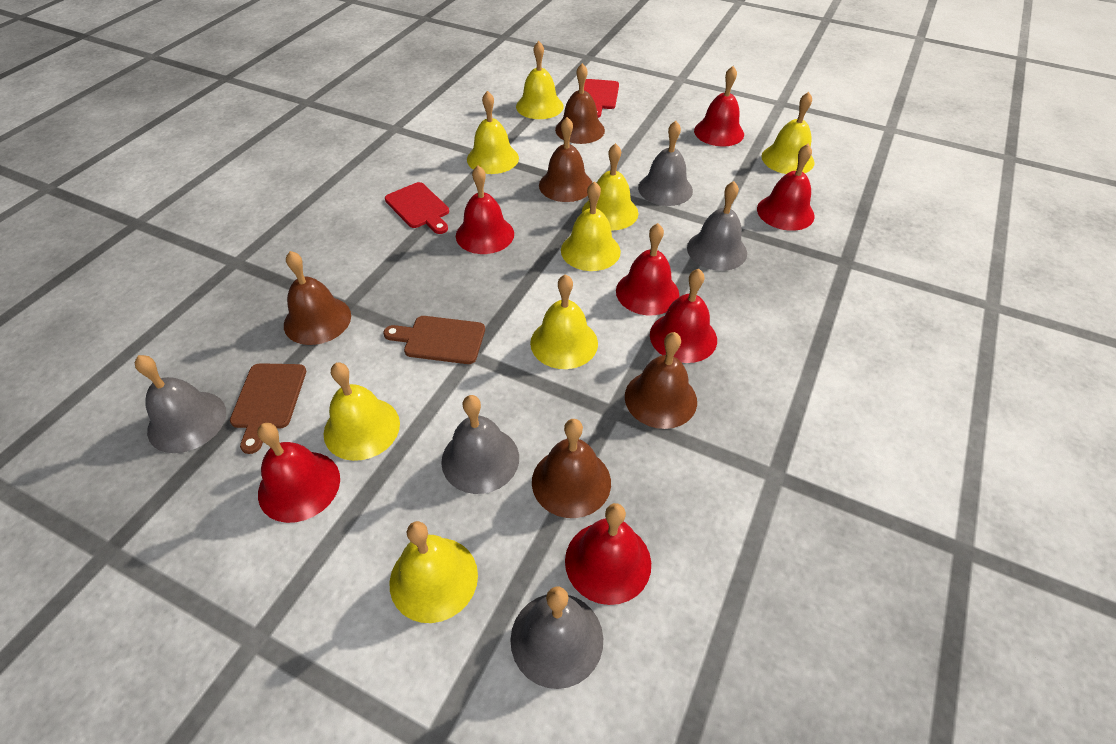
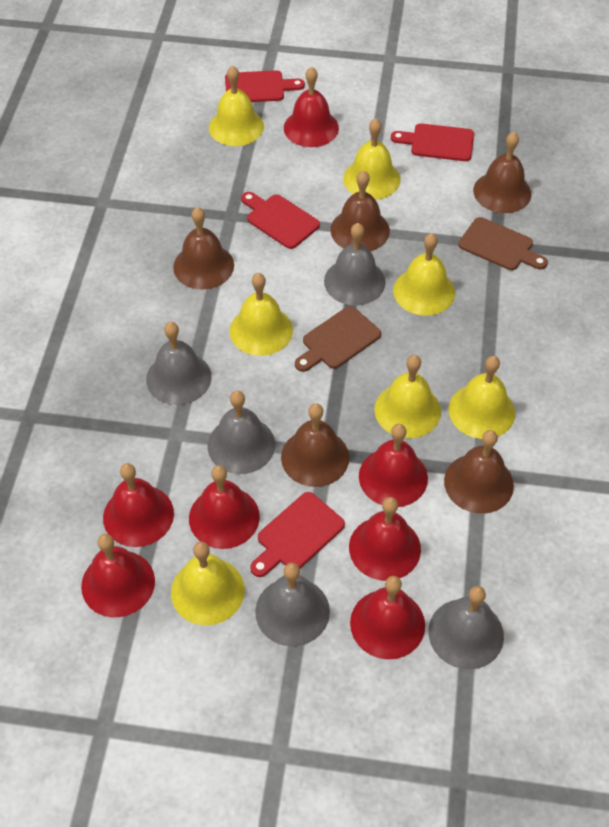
red cutting board: 2 -> 4
yellow bell: 8 -> 7

